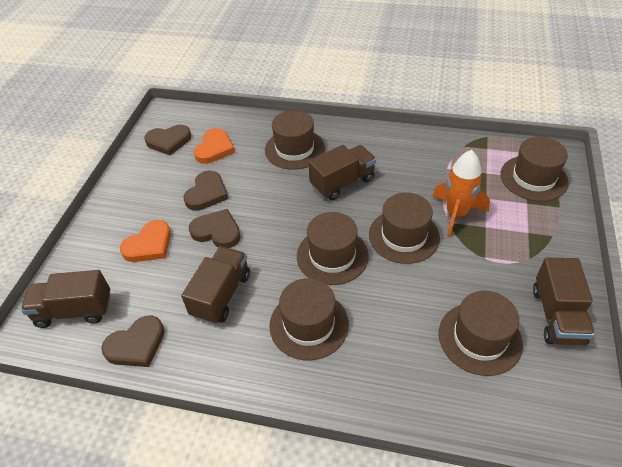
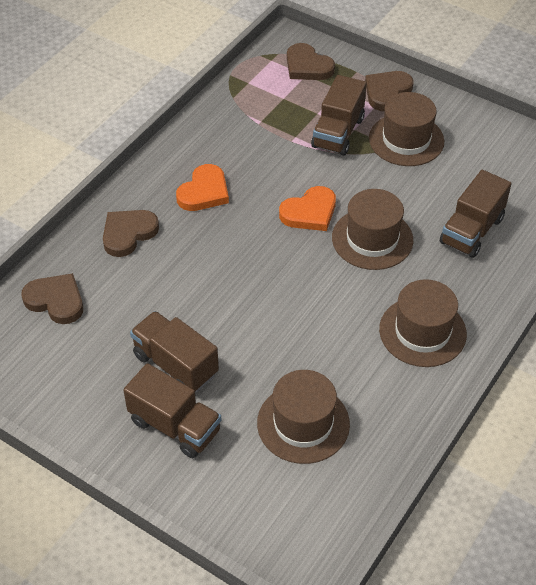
brown hat: 6 -> 4
orange rocket: 1 -> 0

